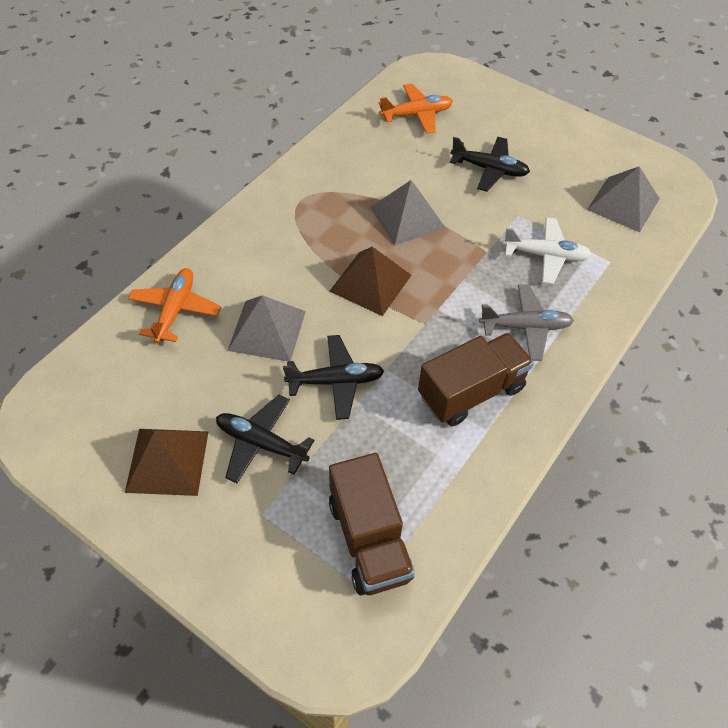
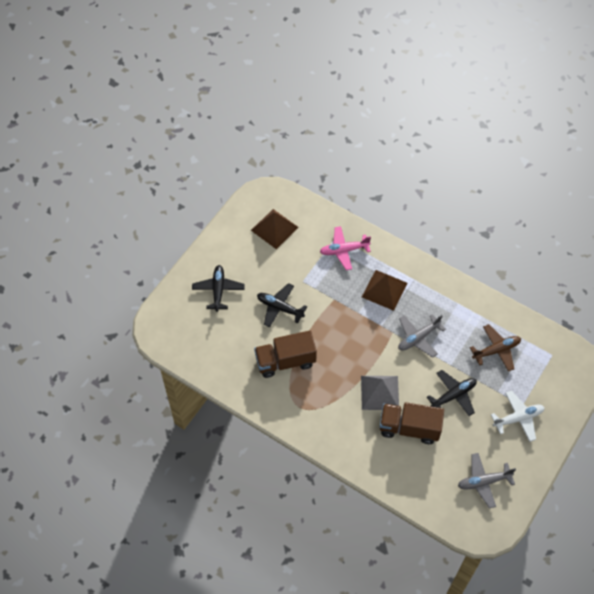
brown plane: 0 -> 1
grey plane: 1 -> 2
grey pyramid: 3 -> 1
orange plane: 2 -> 0
pink plane: 0 -> 1

